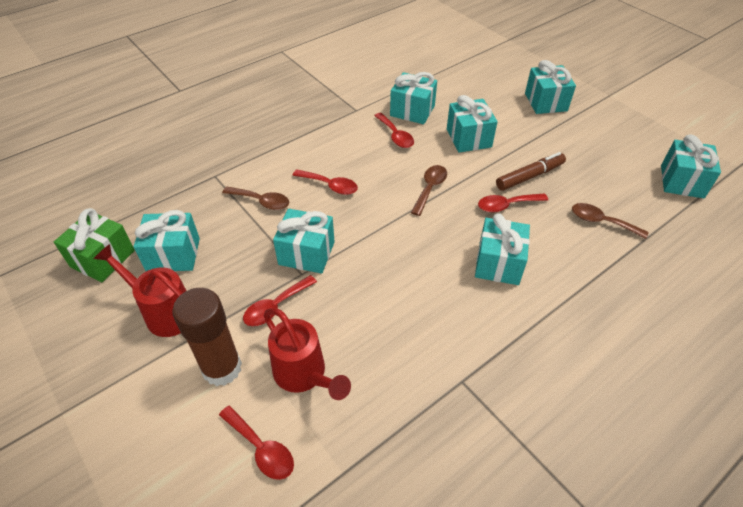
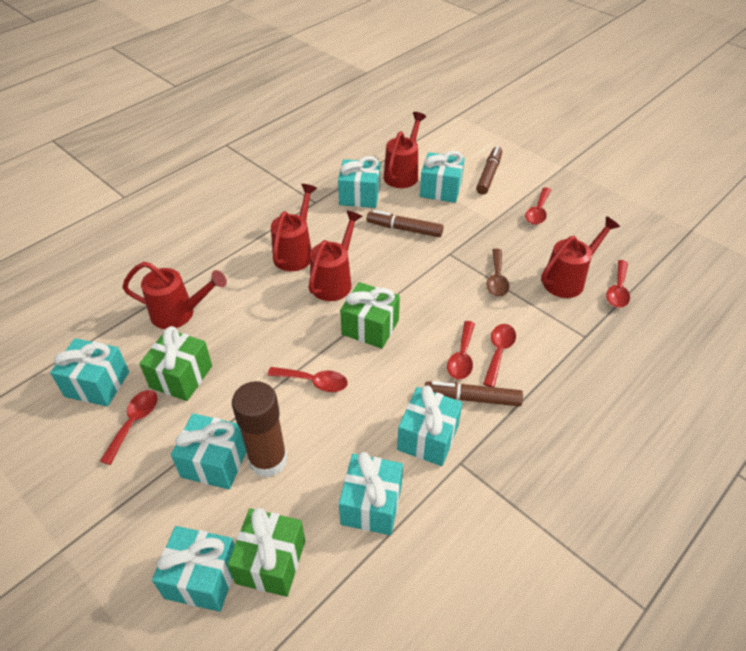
brown marker: 1 -> 3
brown spoon: 3 -> 1
green gift: 1 -> 3
red spoon: 5 -> 6
red watering can: 2 -> 5

